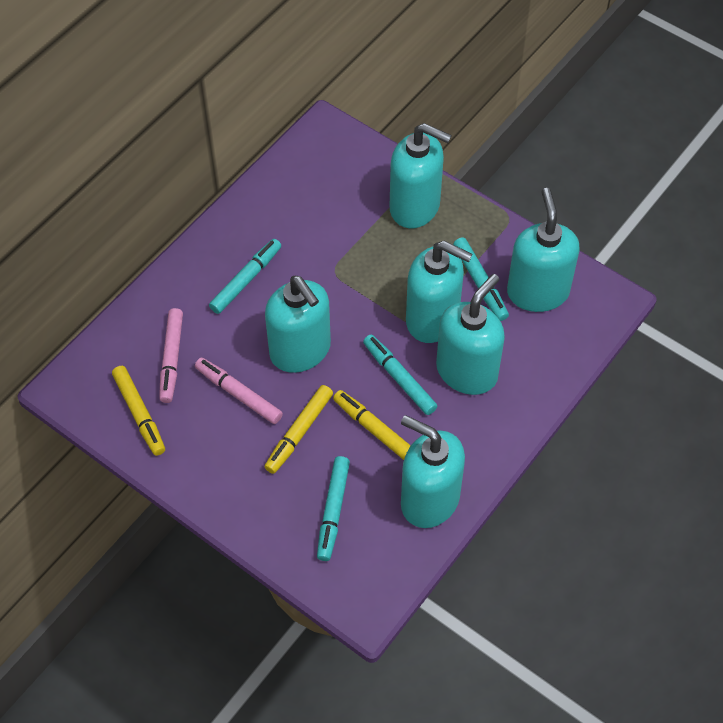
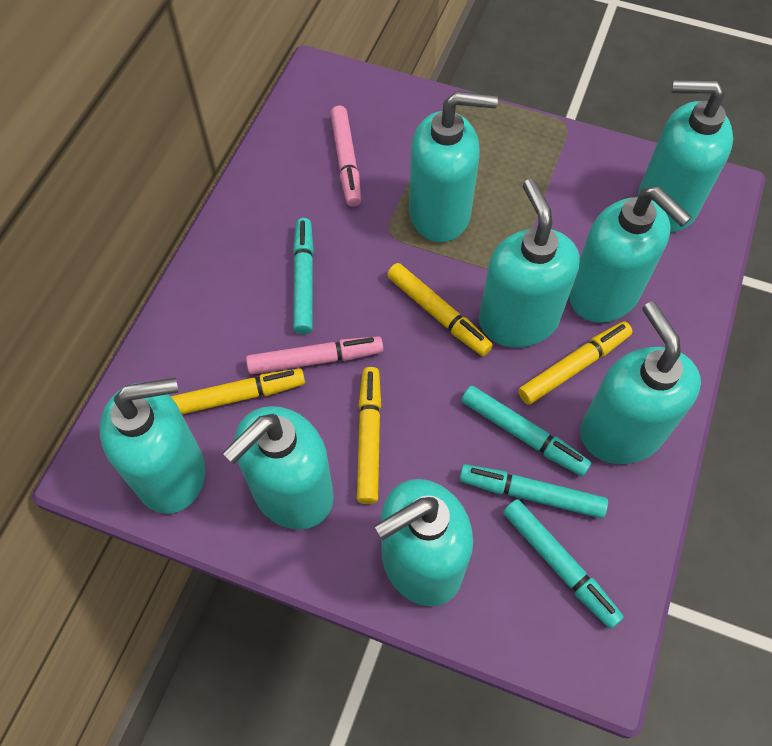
turquoise soap dispenser: 6 -> 8
yellow marker: 3 -> 4

